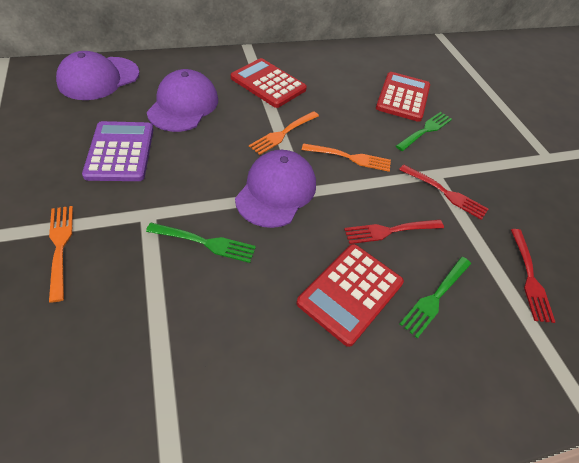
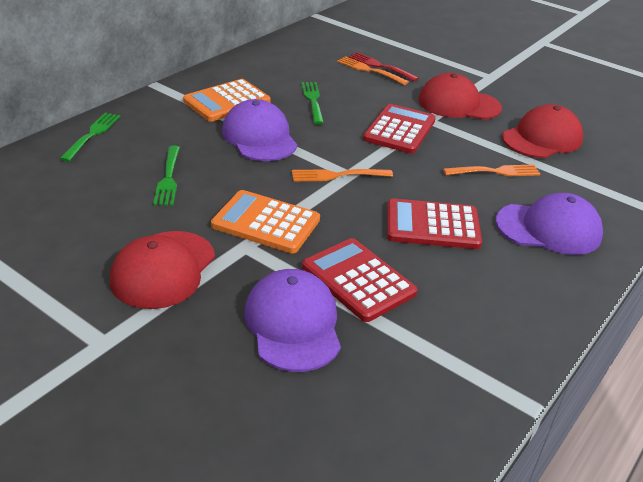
orange calculator: 0 -> 2
purple calculator: 1 -> 0
red cap: 0 -> 3
red fork: 3 -> 1

